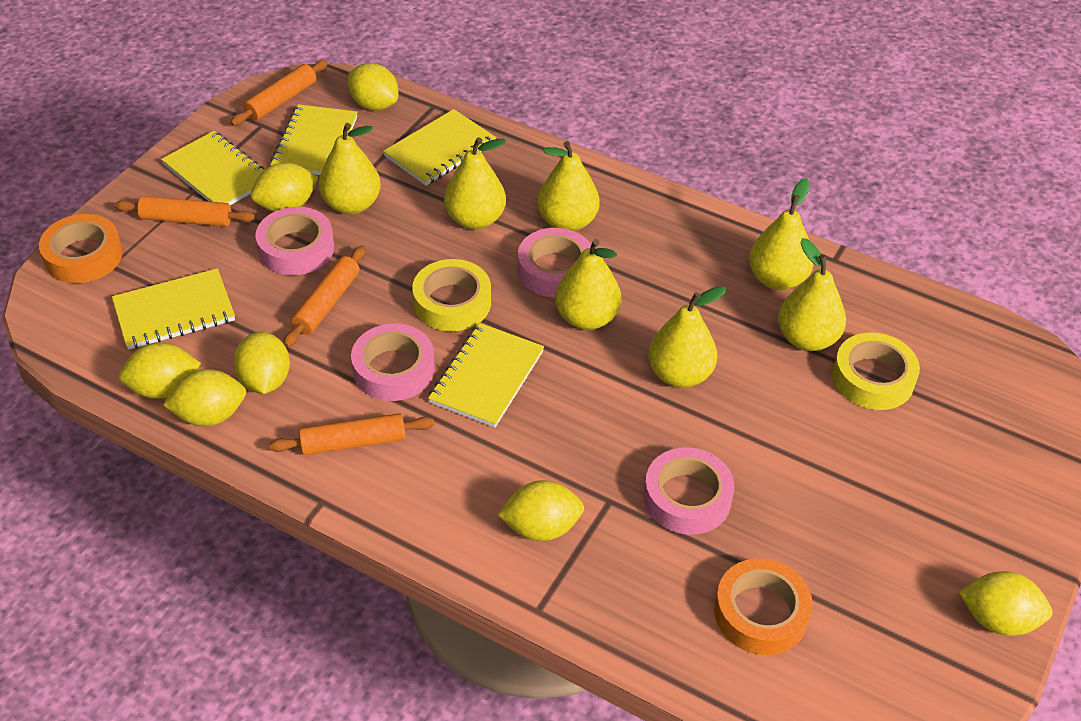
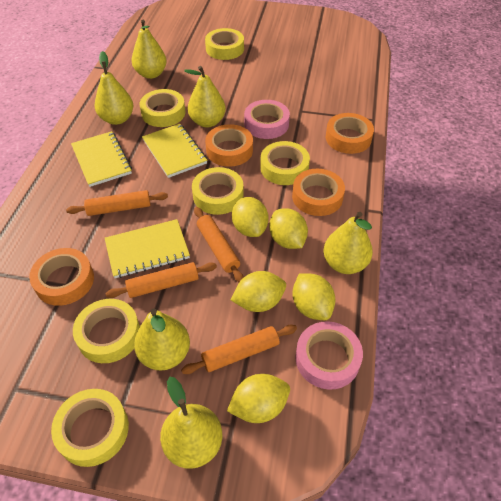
orange tape: 2 -> 4
pink tape: 4 -> 2
yellow lemon: 7 -> 5
yellow notebook: 5 -> 3
yellow pear: 7 -> 6
yellow tape: 2 -> 6

